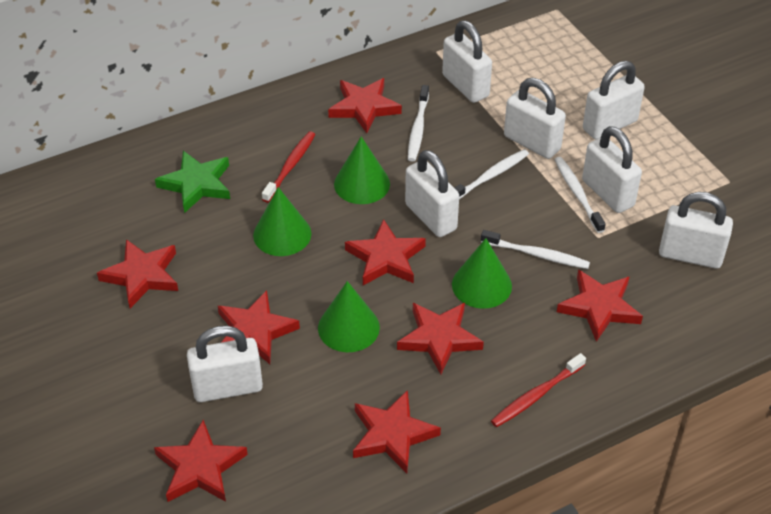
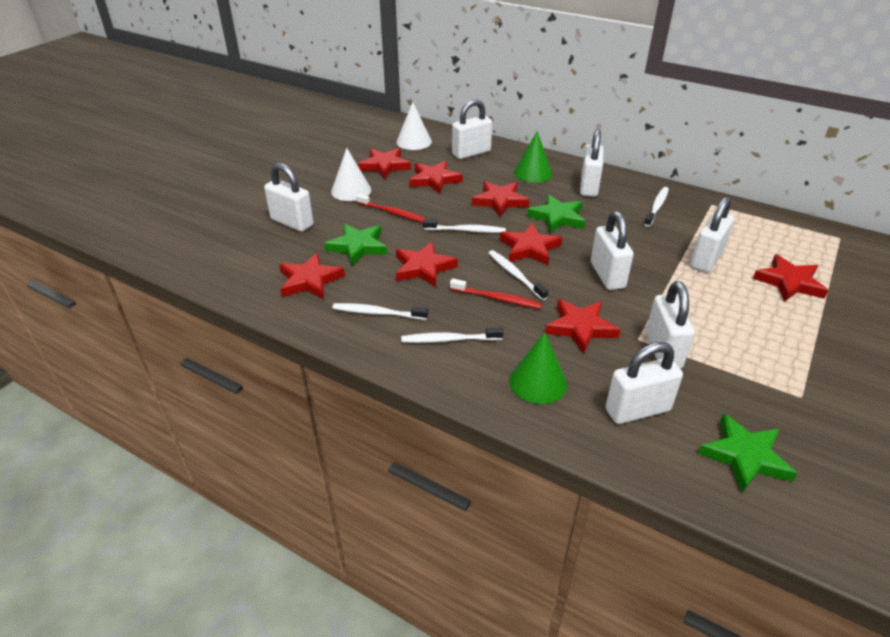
green cone: 4 -> 2
green star: 1 -> 3
white cone: 0 -> 2
white toothbrush: 4 -> 5

